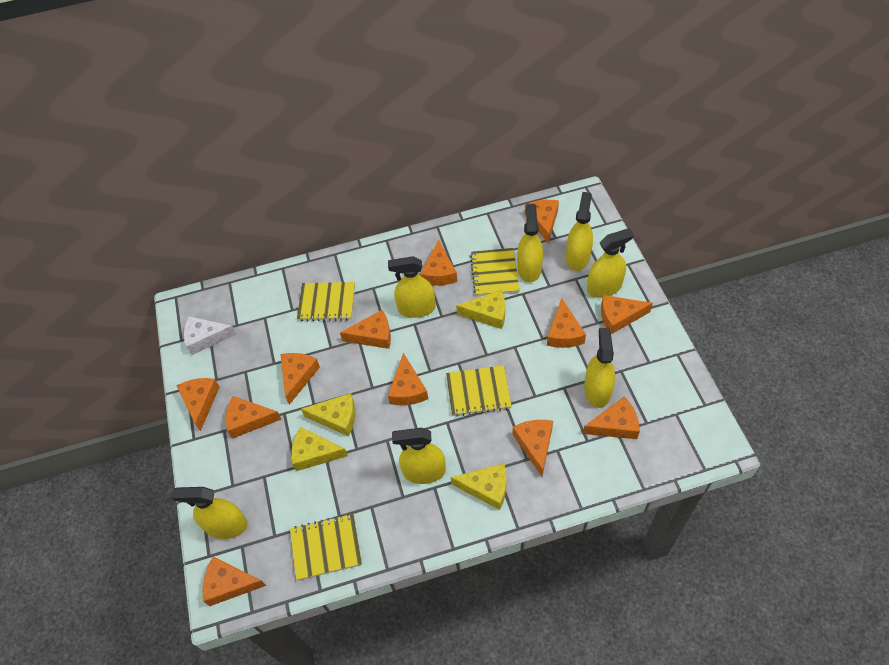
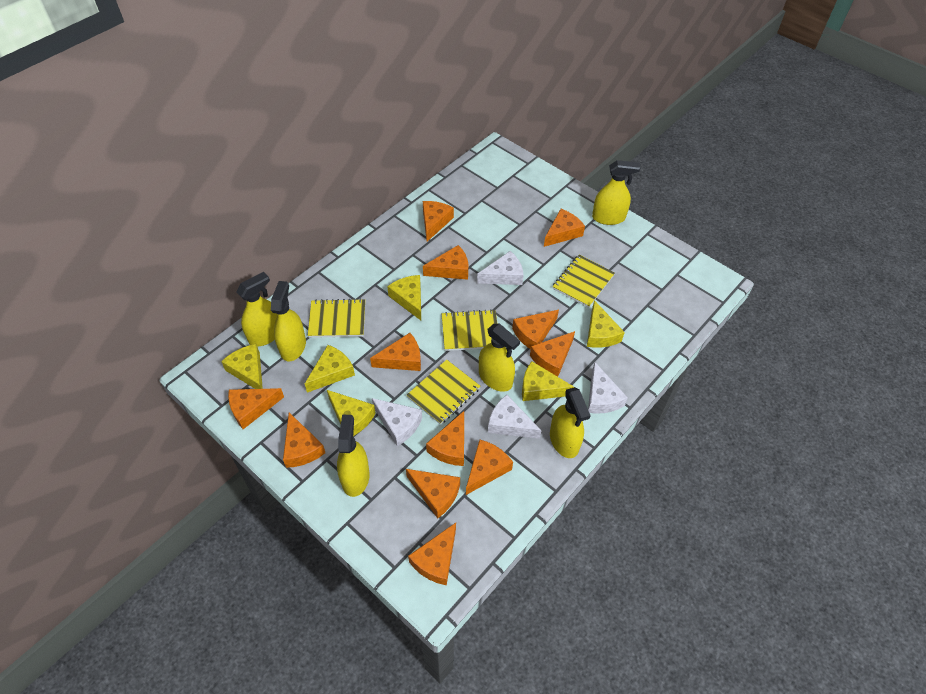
white cheese: 1 -> 4
yellow cheese: 4 -> 6
yellow spray bottle: 7 -> 6

